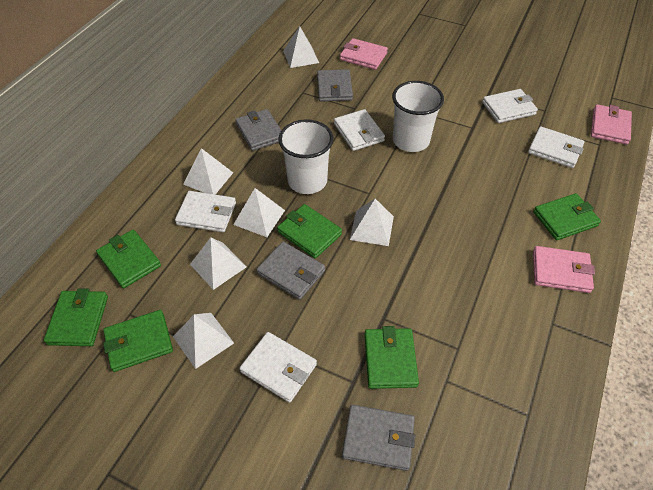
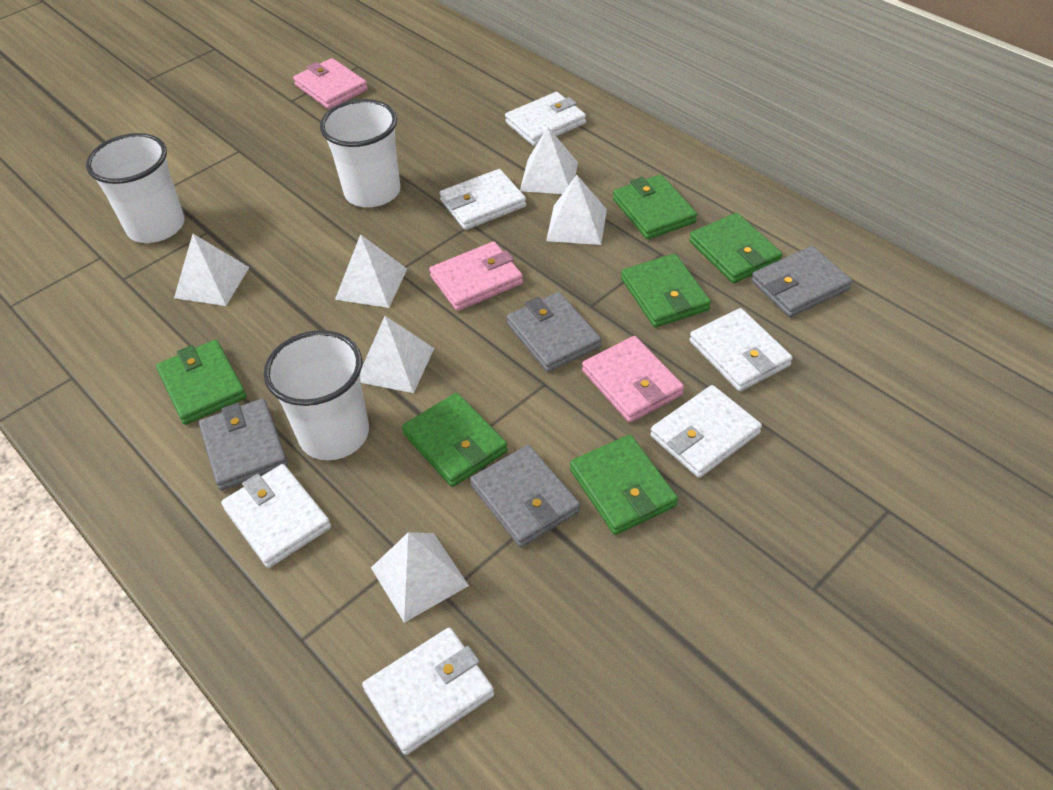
white cup: 2 -> 3
white wallet: 5 -> 6

